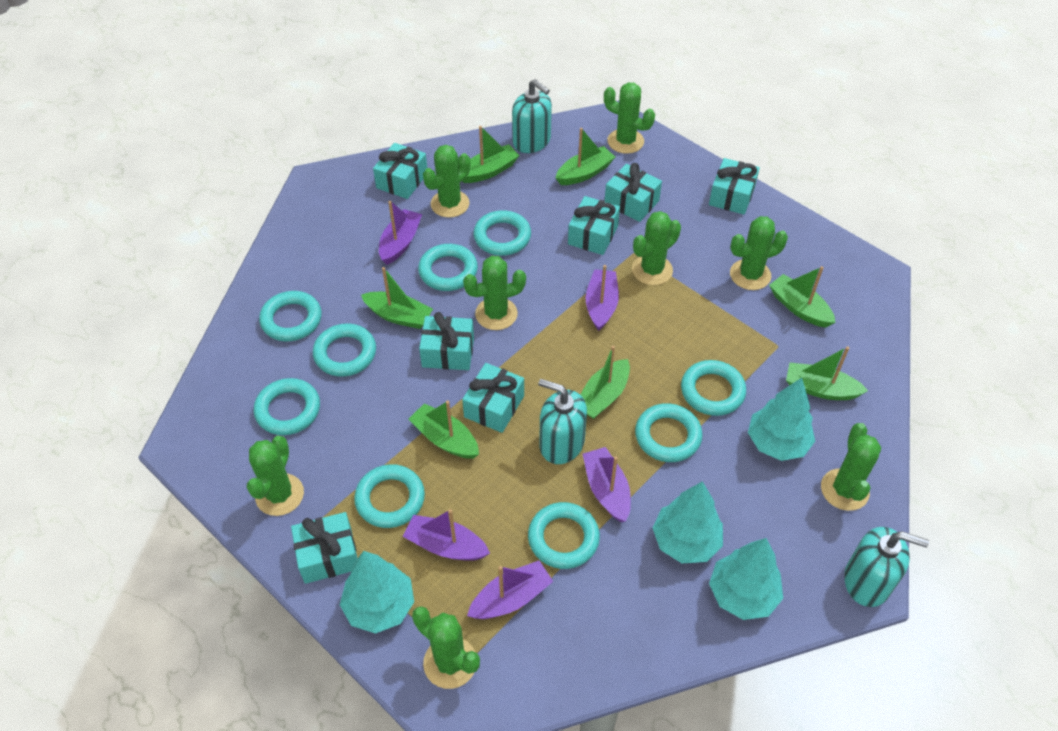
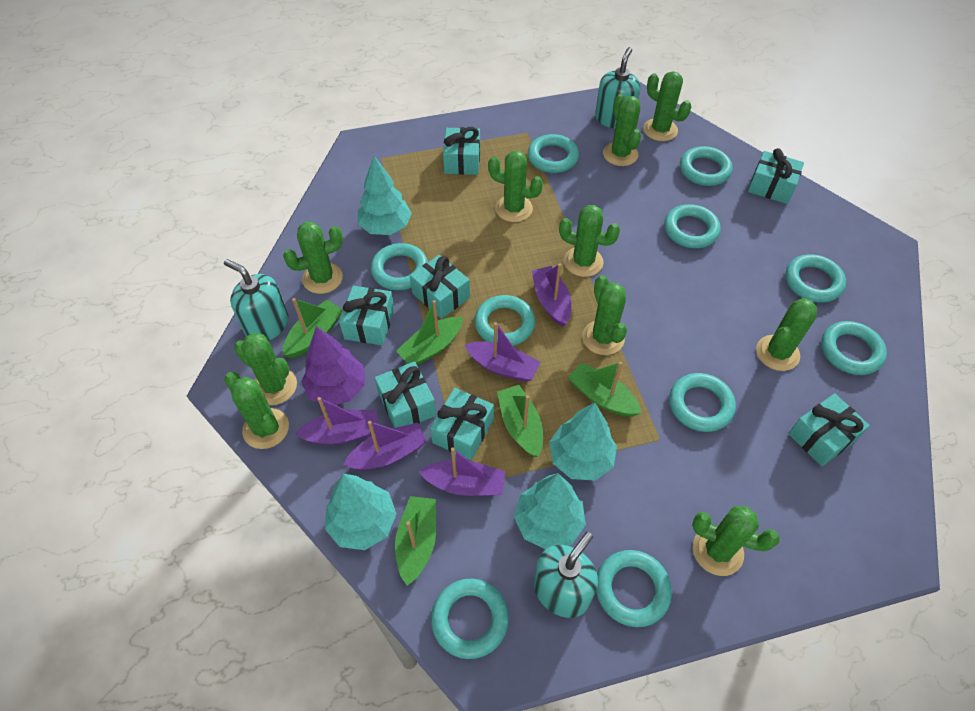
green boat: 7 -> 5
green cactus: 8 -> 10
purple tree: 0 -> 1
turquoise ring: 9 -> 10

